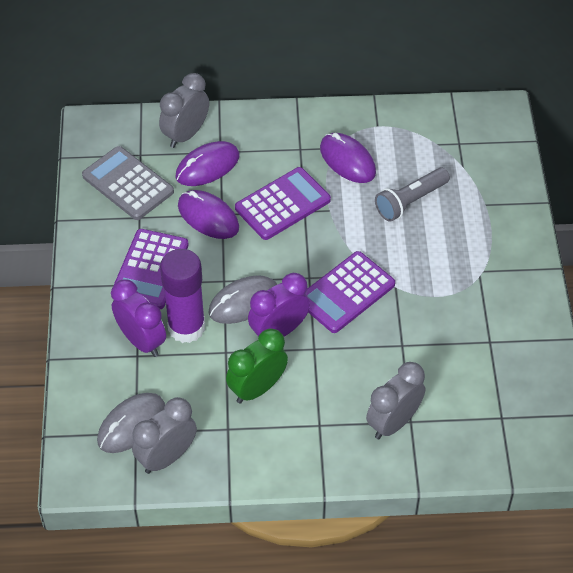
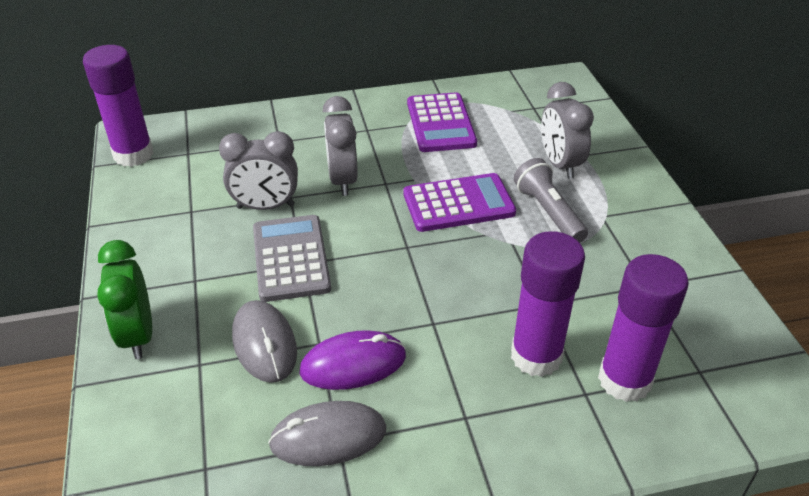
purple calculator: 3 -> 2
purple clock: 2 -> 0
purple glue stick: 1 -> 3
purple mouse: 3 -> 1

